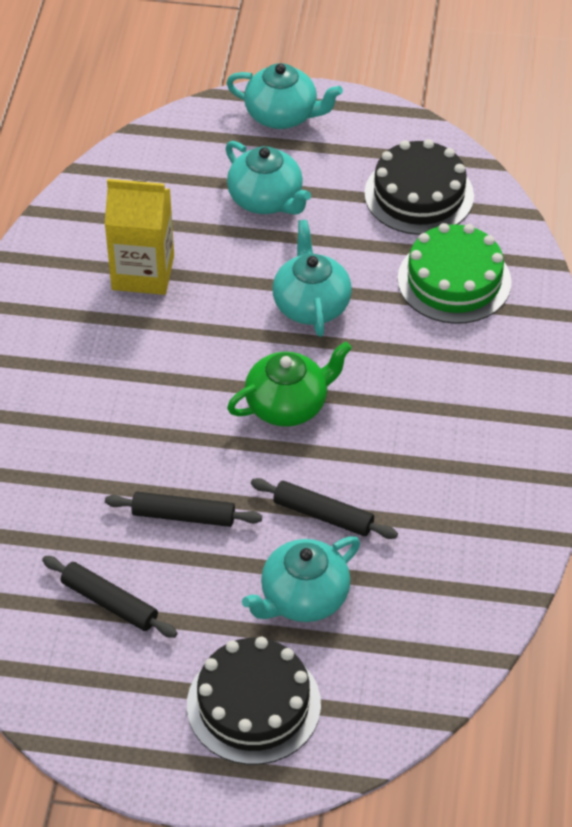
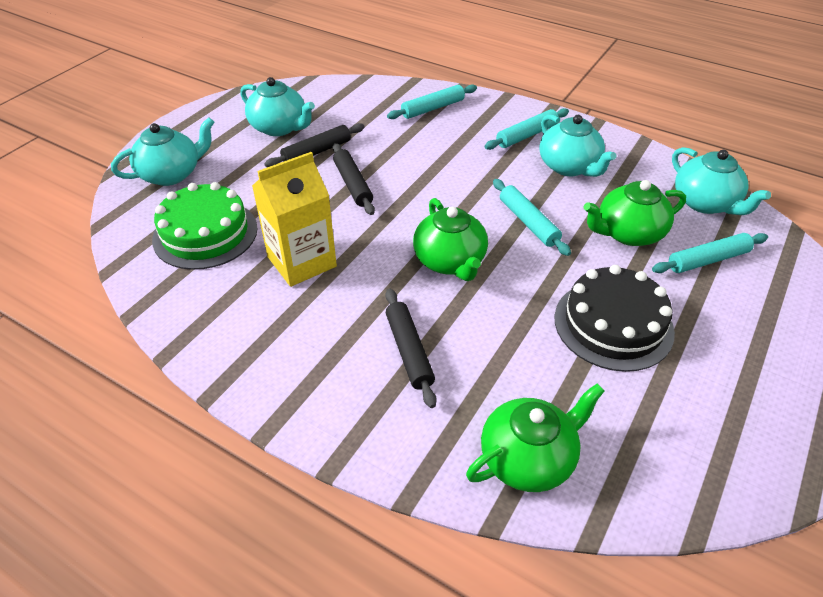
black cake: 2 -> 1
green teapot: 1 -> 3
turquoise rolling pin: 0 -> 4

